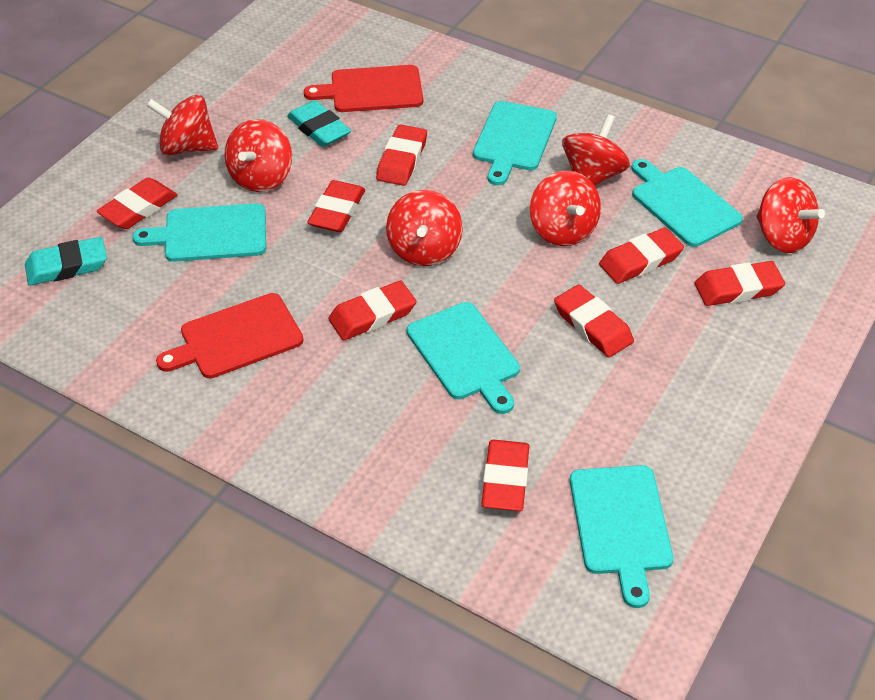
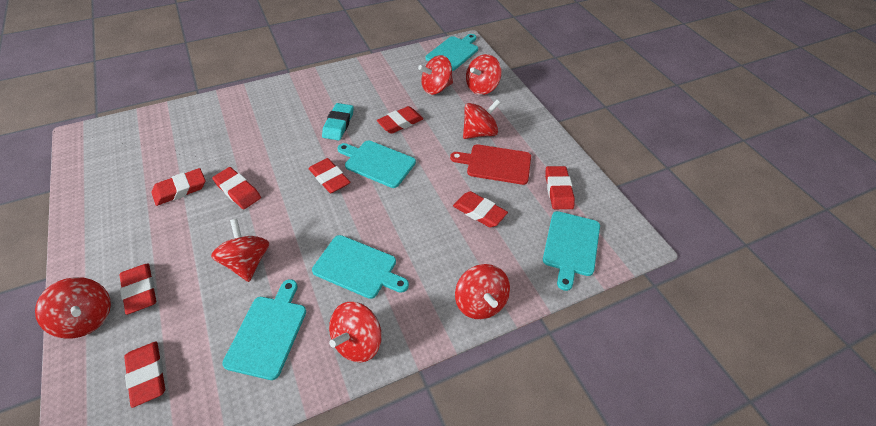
red cutting board: 2 -> 1
red spinning top: 6 -> 7
turquoise eraser: 2 -> 1

